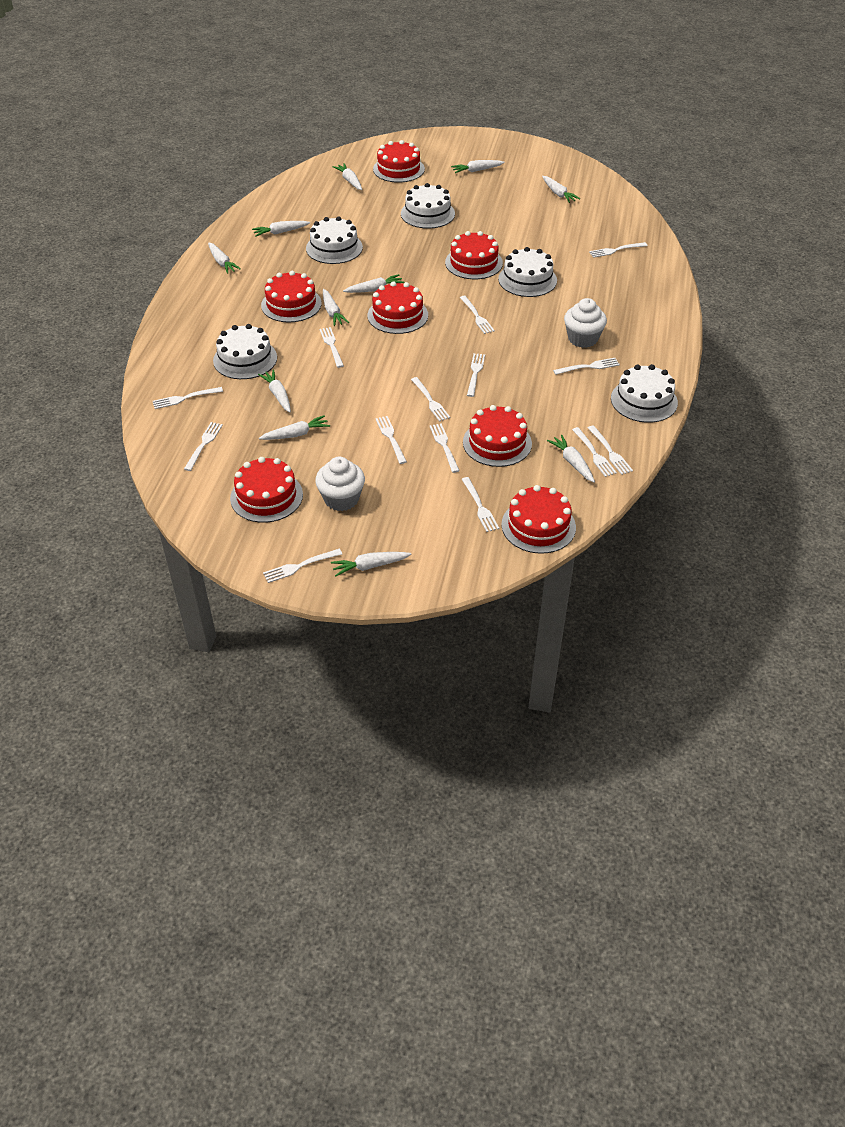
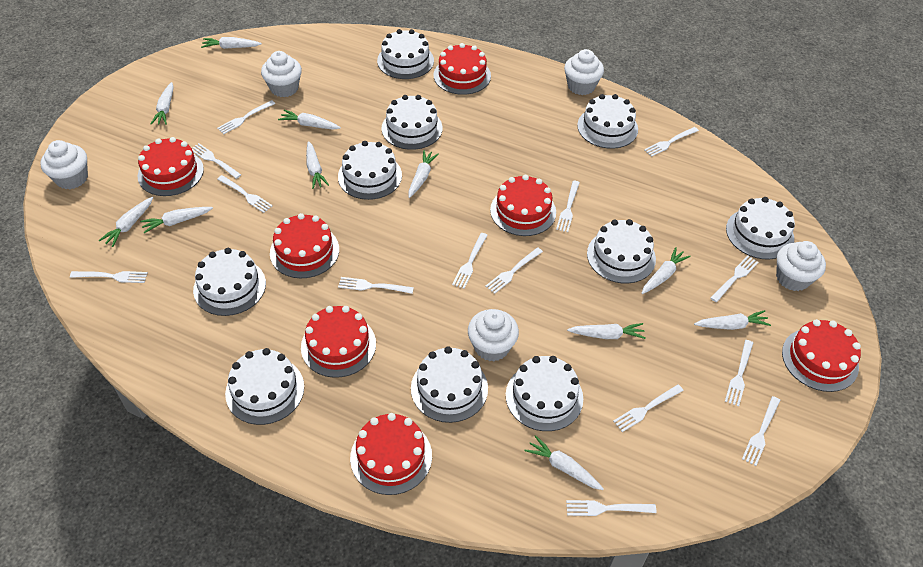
white cake: 5 -> 10
white cupcake: 2 -> 5

